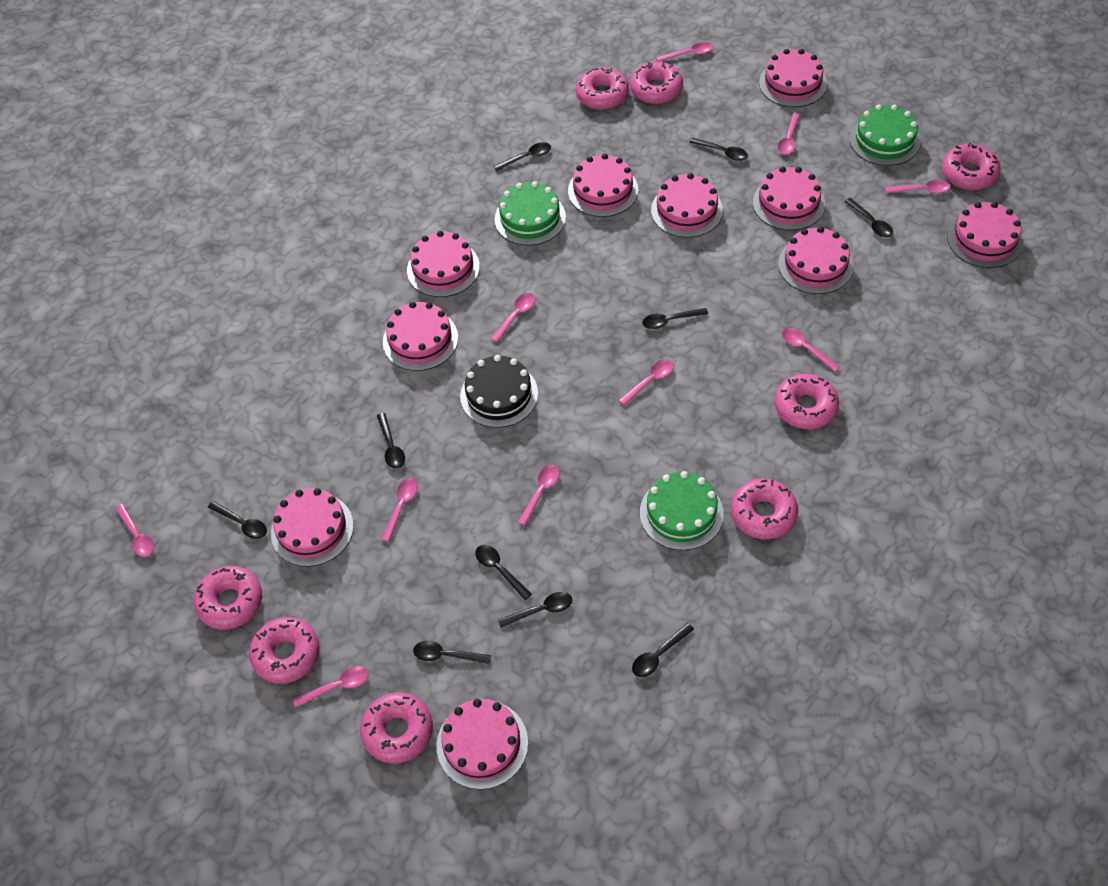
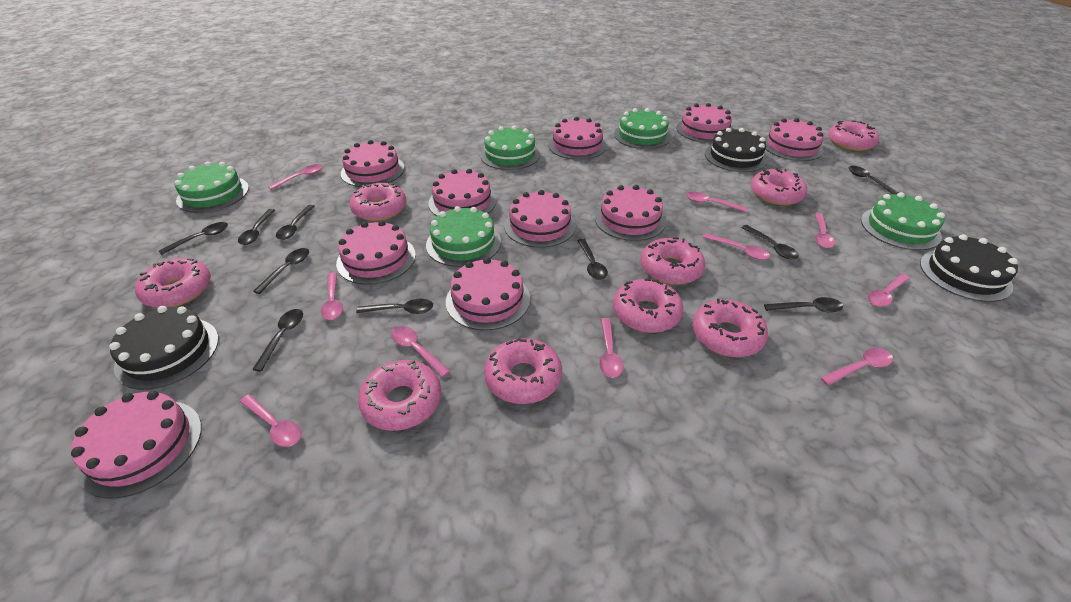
black cake: 1 -> 3
green cake: 3 -> 5
pink donut: 8 -> 9

